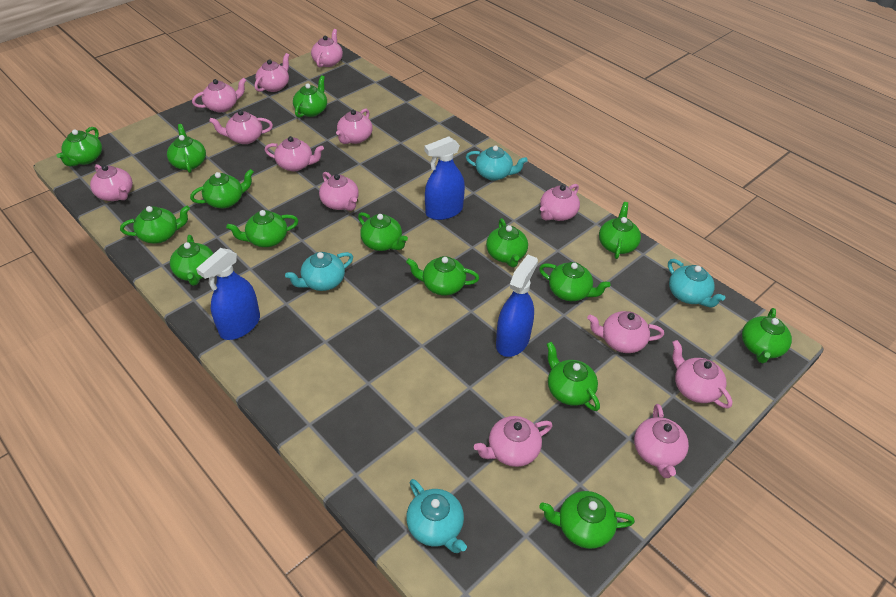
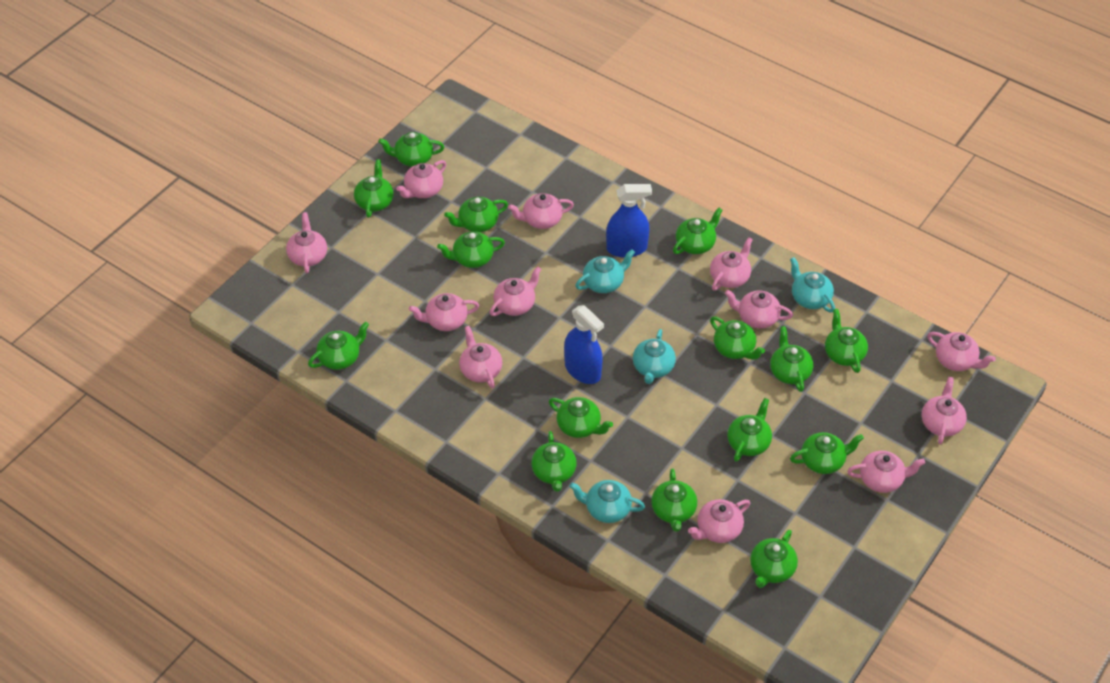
blue spray bottle: 3 -> 2
pink teapot: 13 -> 12

